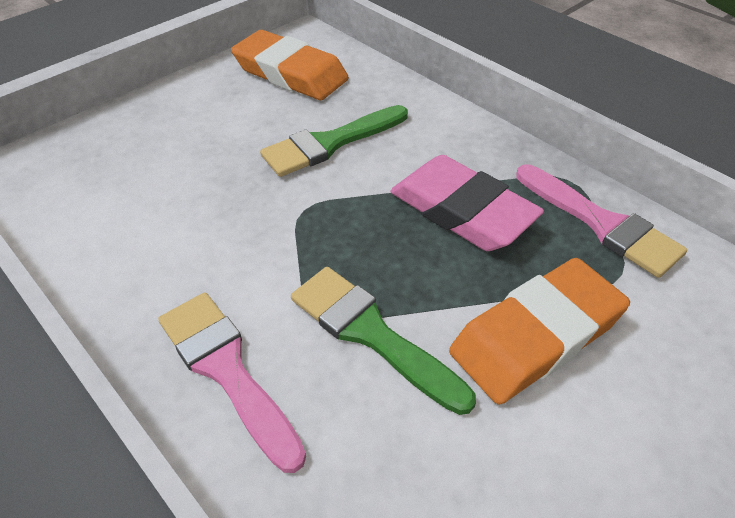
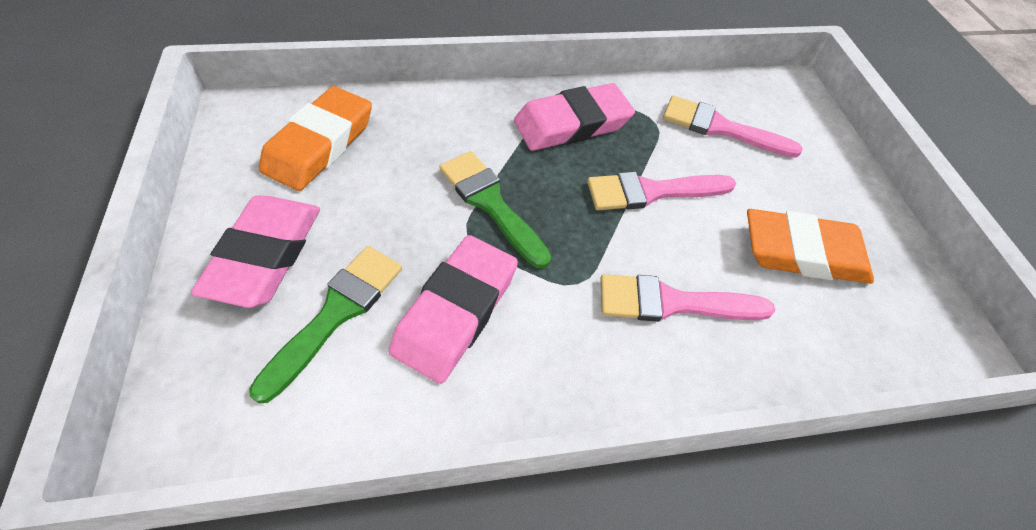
pink brush: 2 -> 3
pink eraser: 1 -> 3

